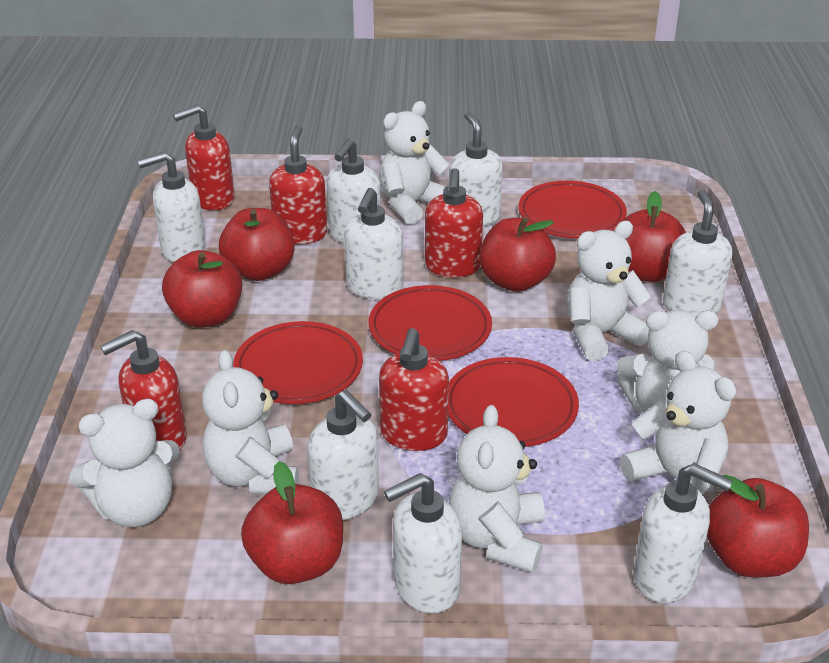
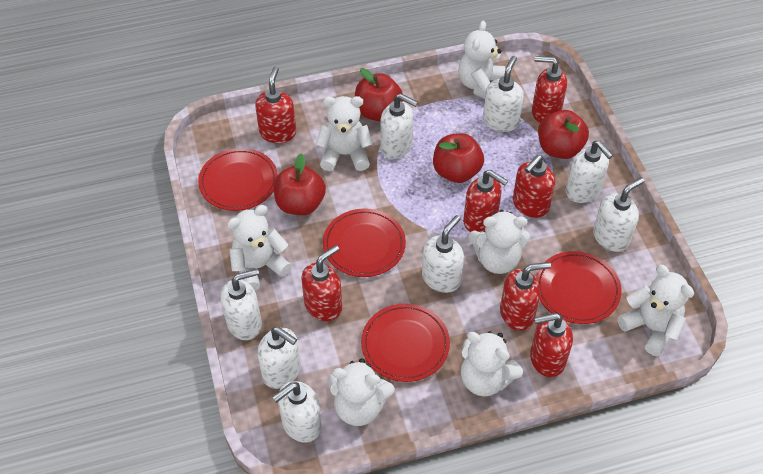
red apple: 6 -> 4
red soap dispenser: 5 -> 7

